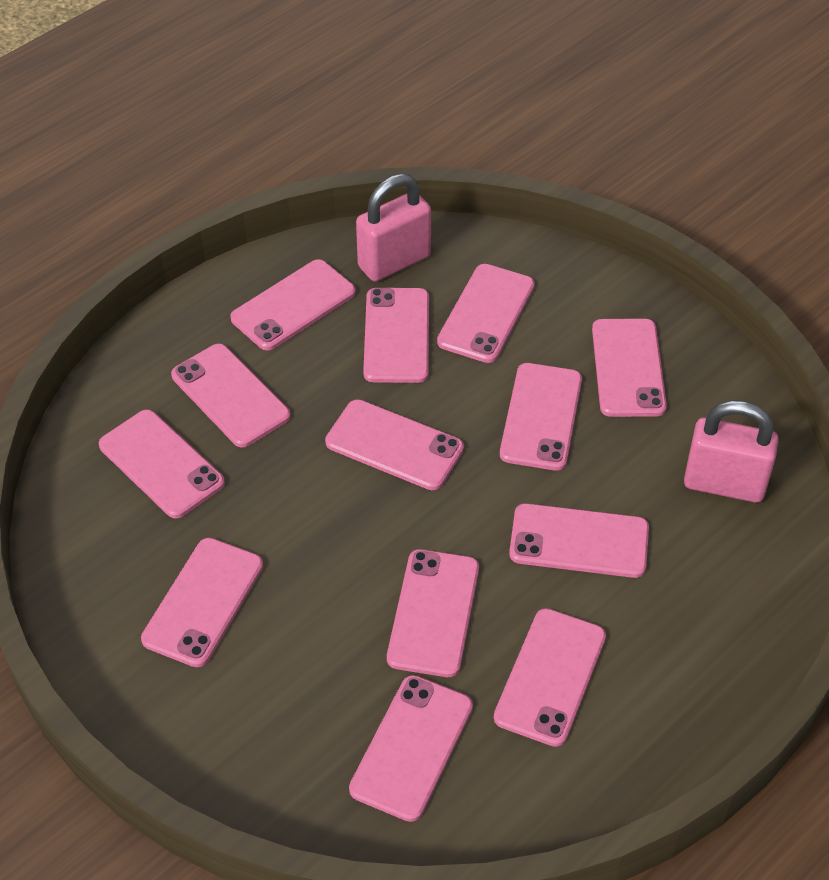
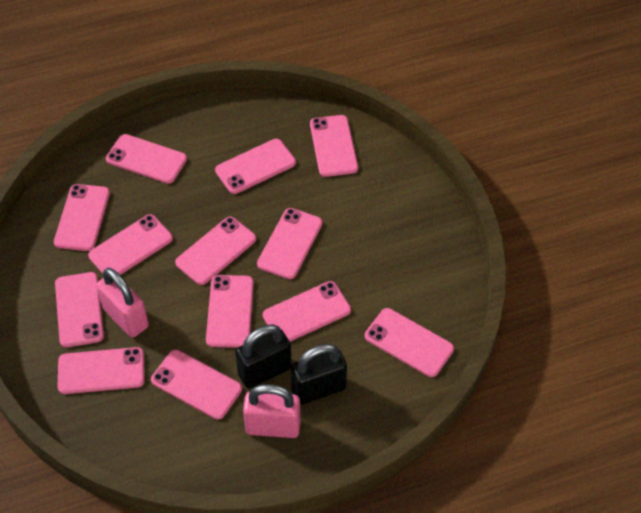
black padlock: 0 -> 2

